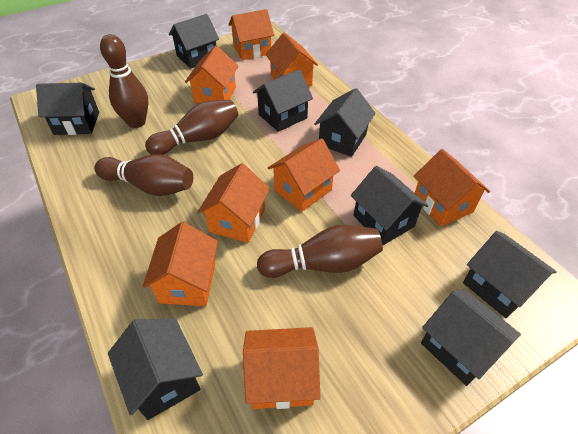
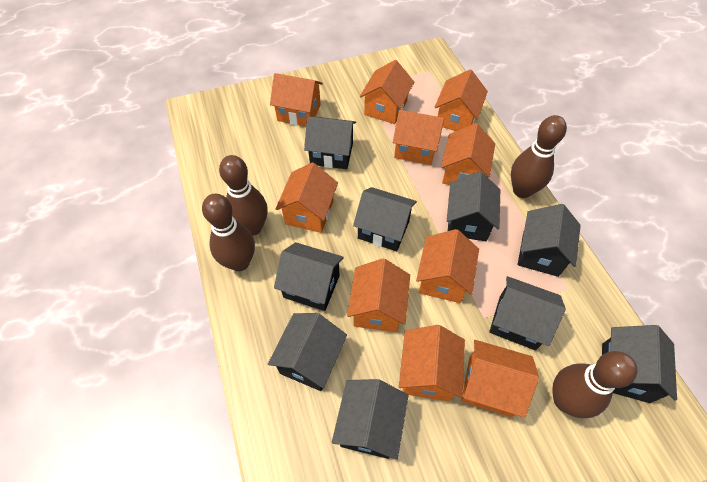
black house: 8 -> 9
orange house: 8 -> 10

